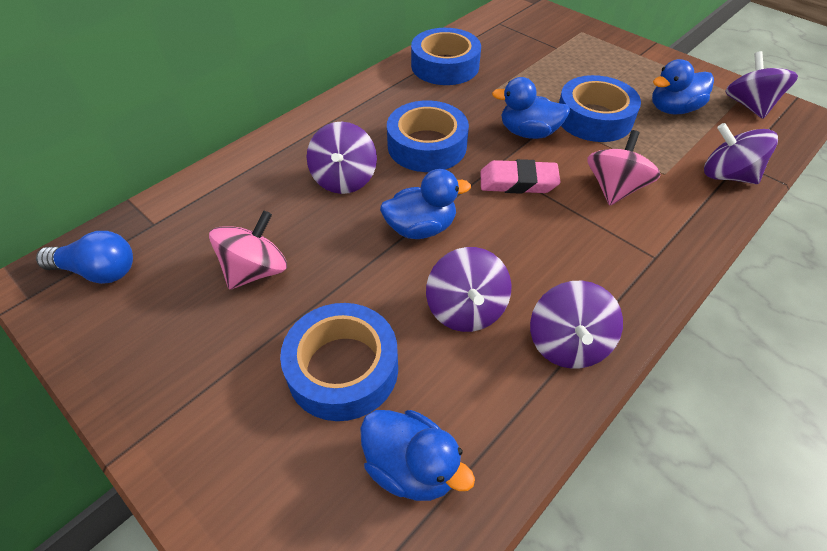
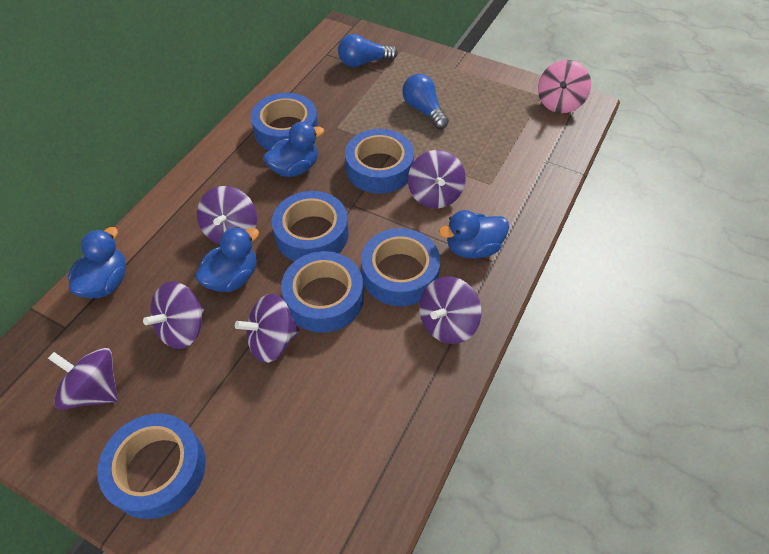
blue light bulb: 1 -> 2
blue tape: 4 -> 6
pink eraser: 1 -> 0
pink spinning top: 2 -> 1
purple spinning top: 5 -> 6

